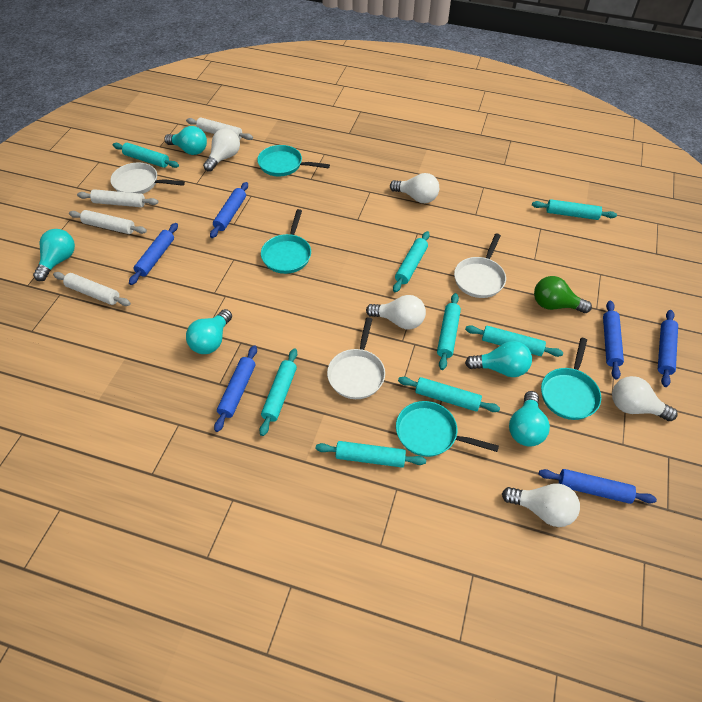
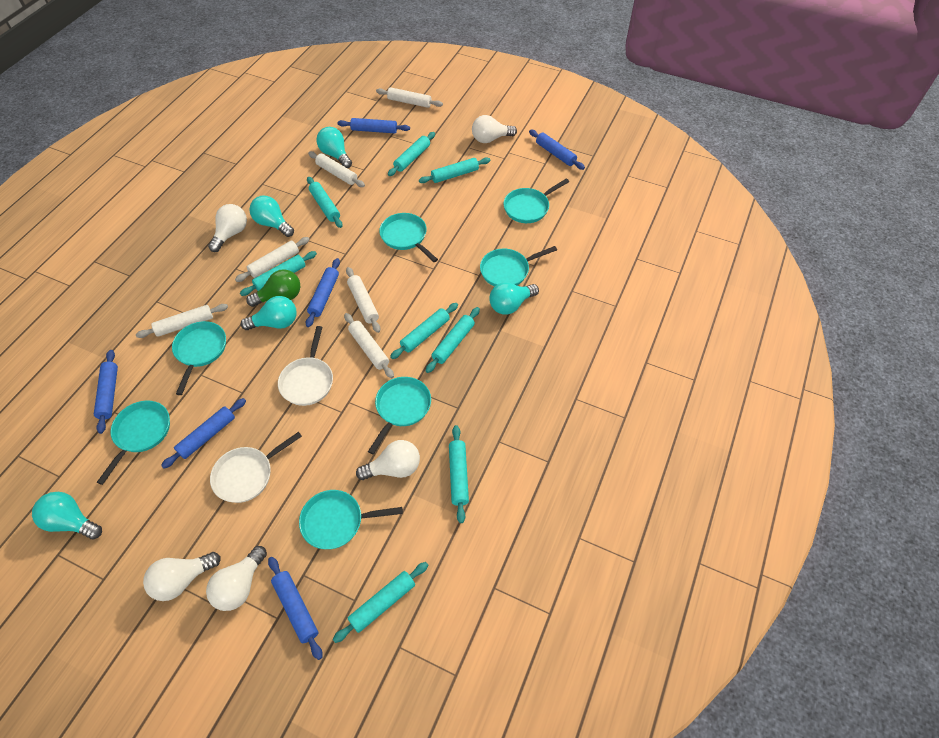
turquoise pan: 4 -> 7
white pan: 3 -> 2
white rolling pin: 4 -> 6

